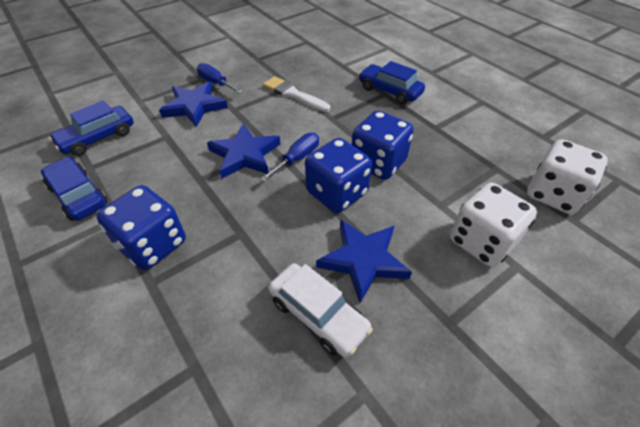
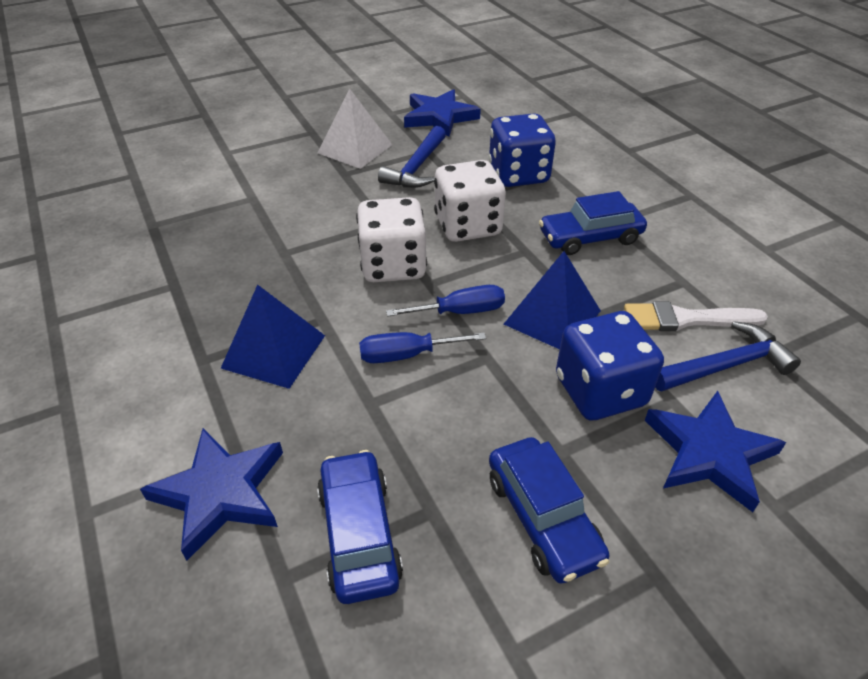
blue dice: 3 -> 2
blue hammer: 0 -> 2
blue pyramid: 0 -> 2
white car: 1 -> 0
white pyramid: 0 -> 1

